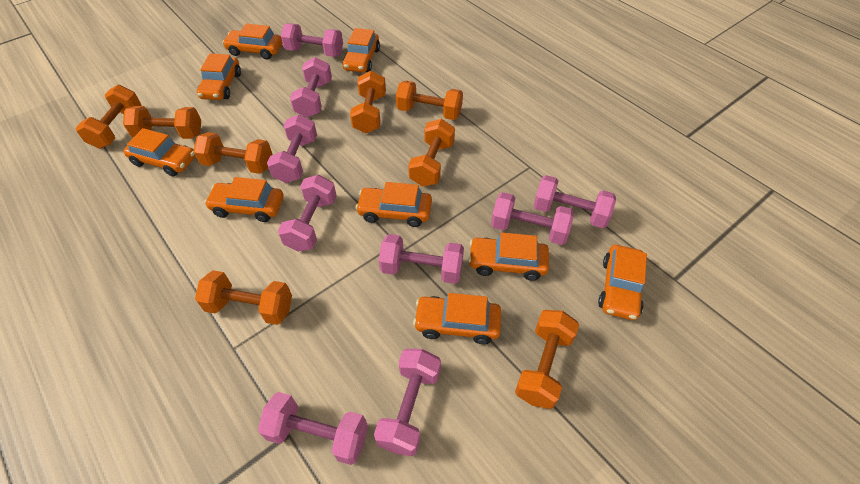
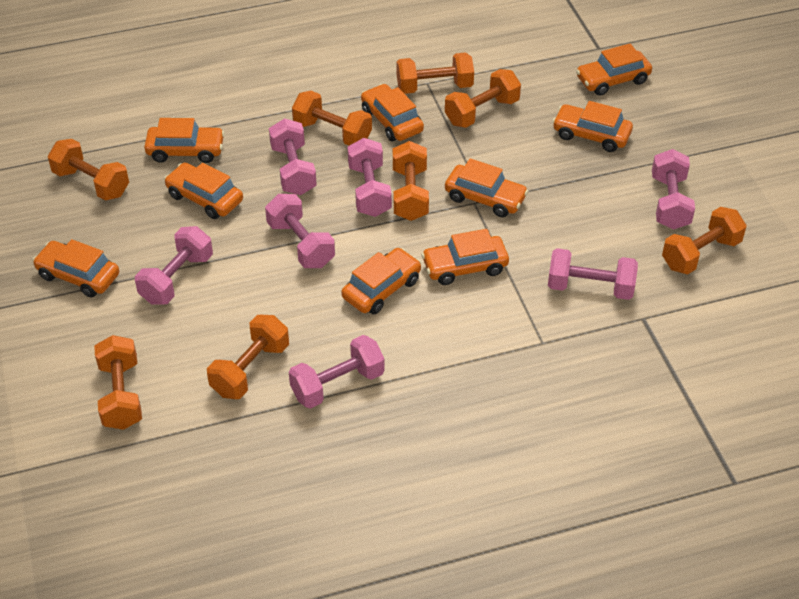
pink dumbbell: 9 -> 7

